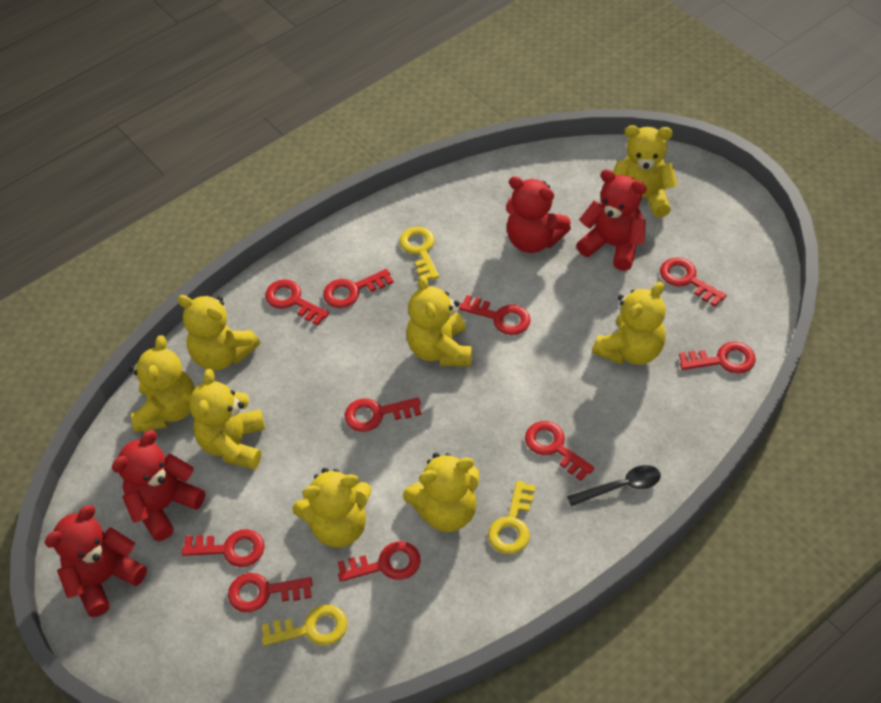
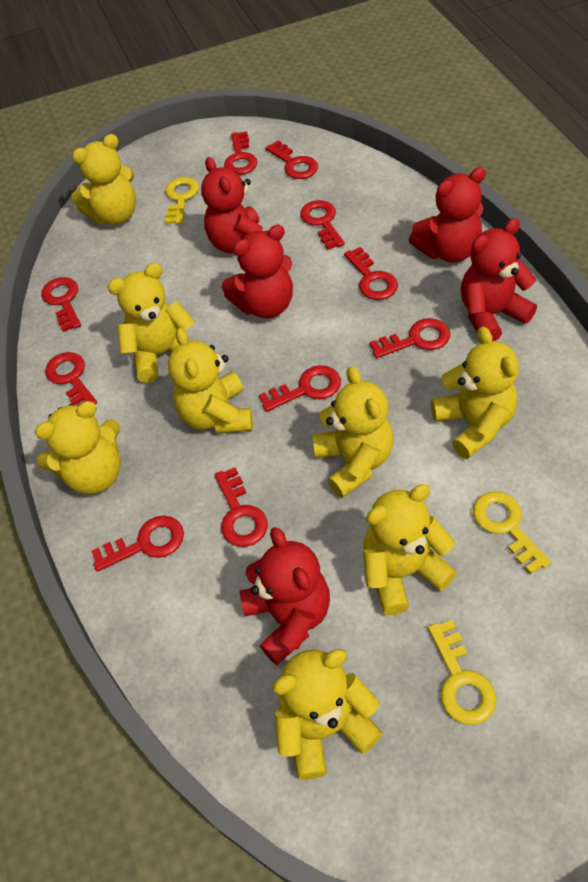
black spoon: 1 -> 0
red teddy bear: 4 -> 5

